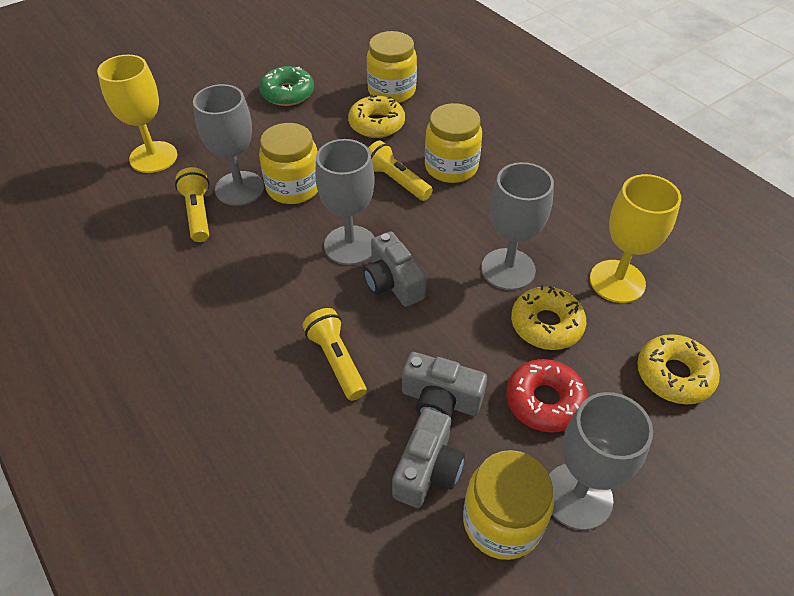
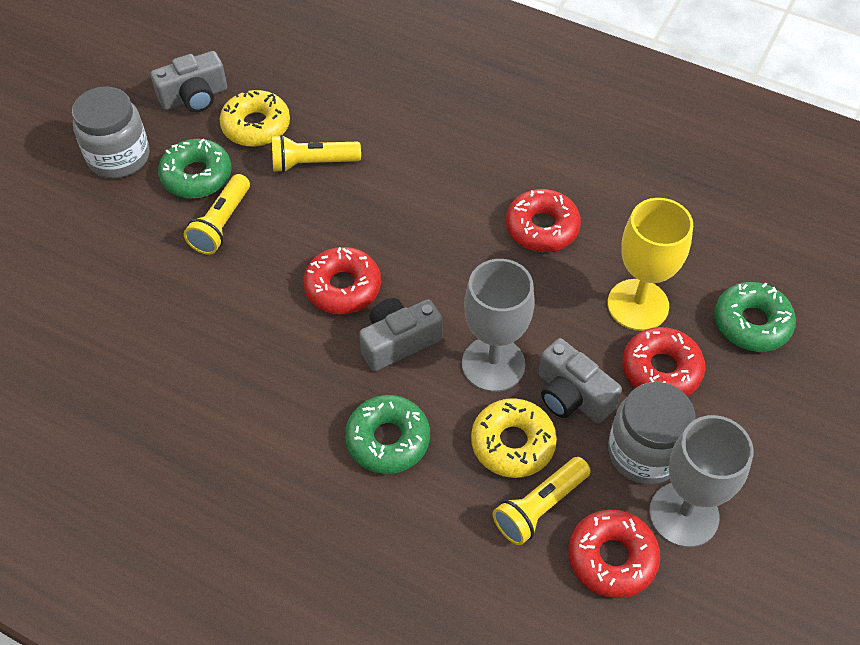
green donut: 1 -> 3
grey goblet: 4 -> 2
grey jar: 0 -> 2
red donut: 1 -> 4
yellow donut: 3 -> 2
yellow goblet: 2 -> 1
yellow jar: 4 -> 0

